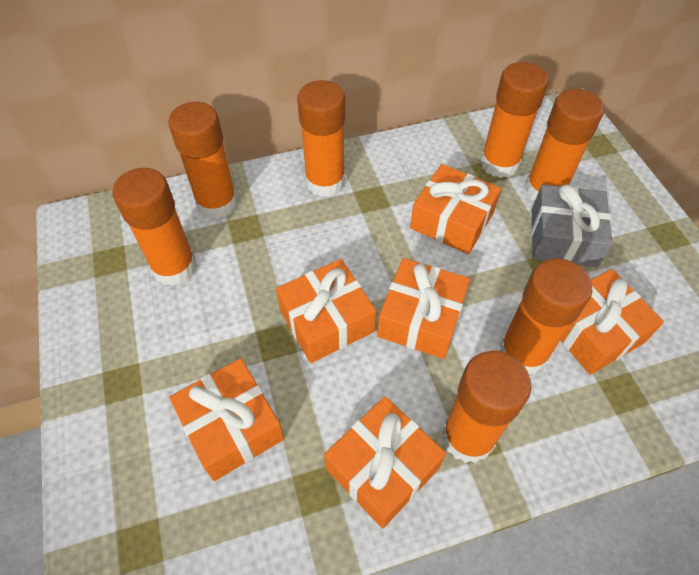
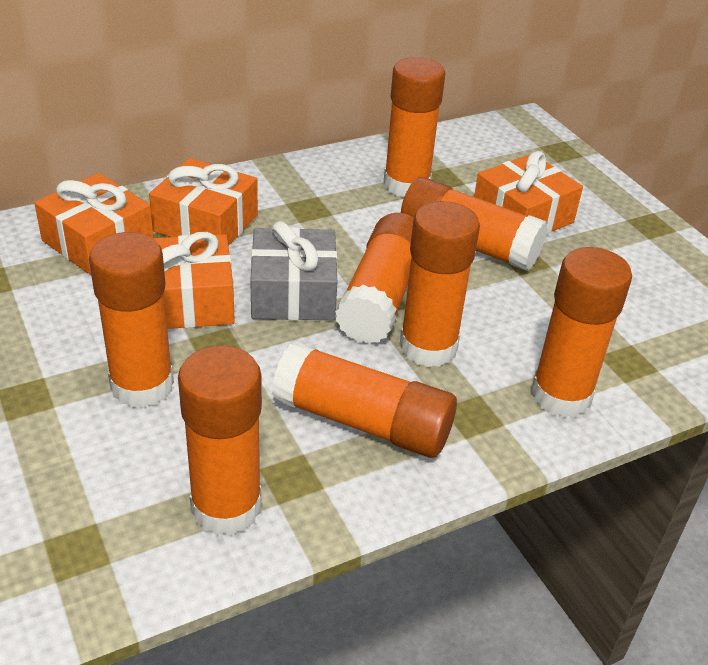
orange gift: 6 -> 4
orange glue stick: 7 -> 8

